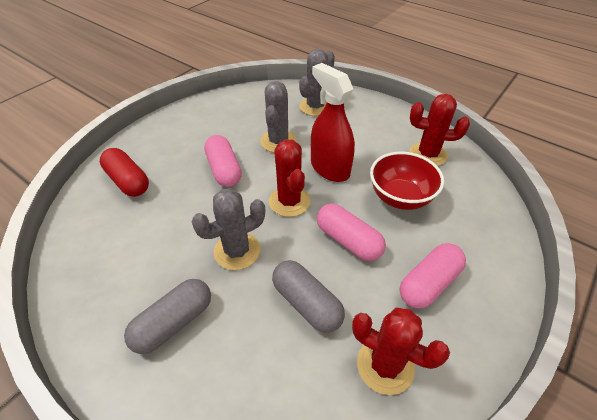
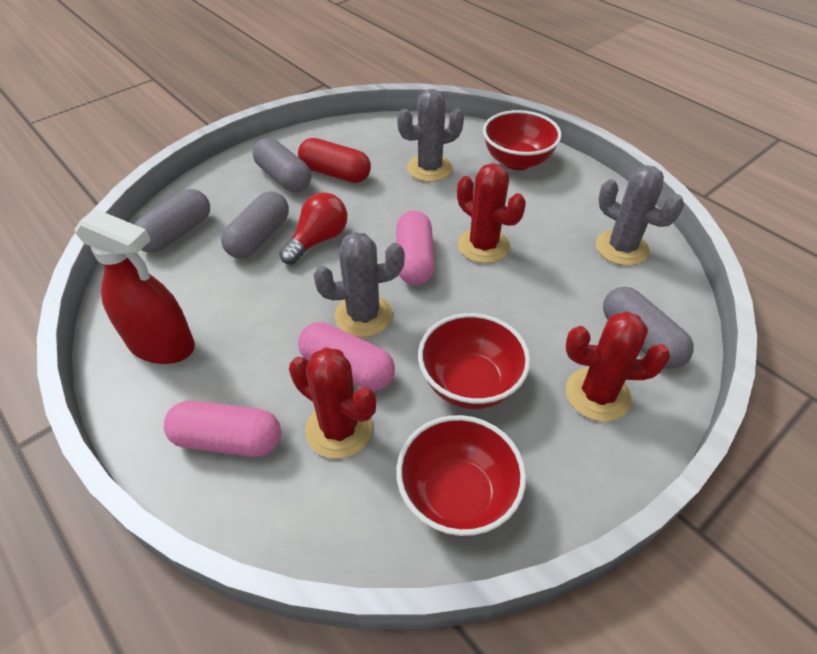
grey capsule: 2 -> 4
red bowl: 1 -> 3
red light bulb: 0 -> 1

